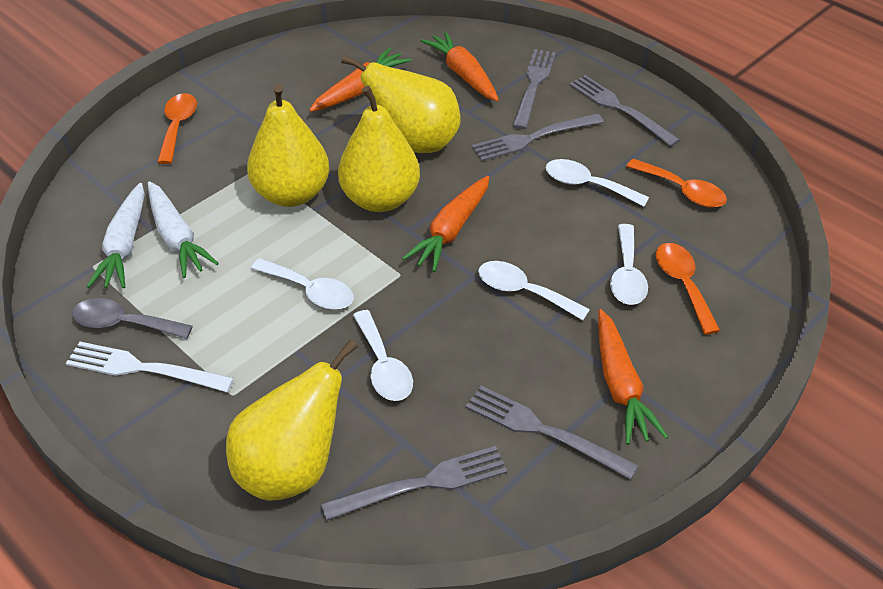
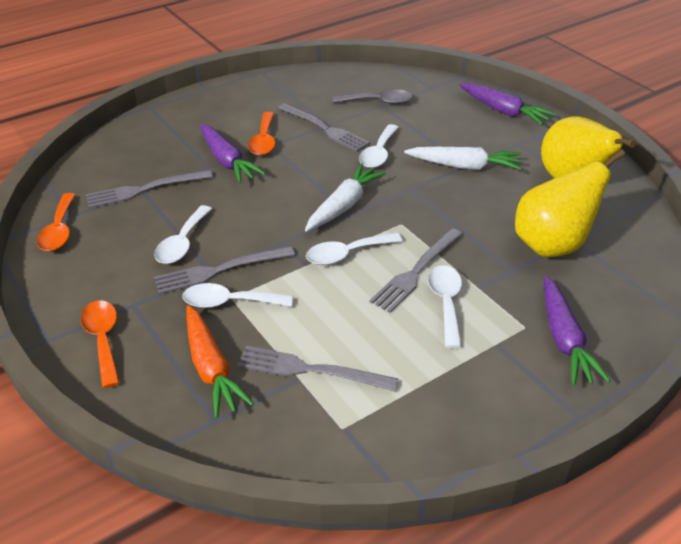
orange carrot: 4 -> 1
purple carrot: 0 -> 3
white fork: 1 -> 0
yellow pear: 4 -> 2

